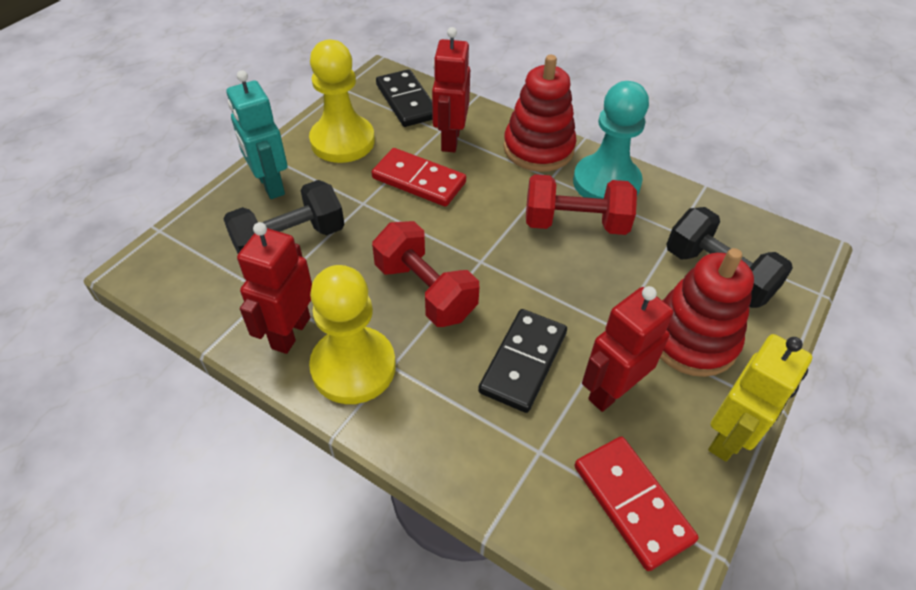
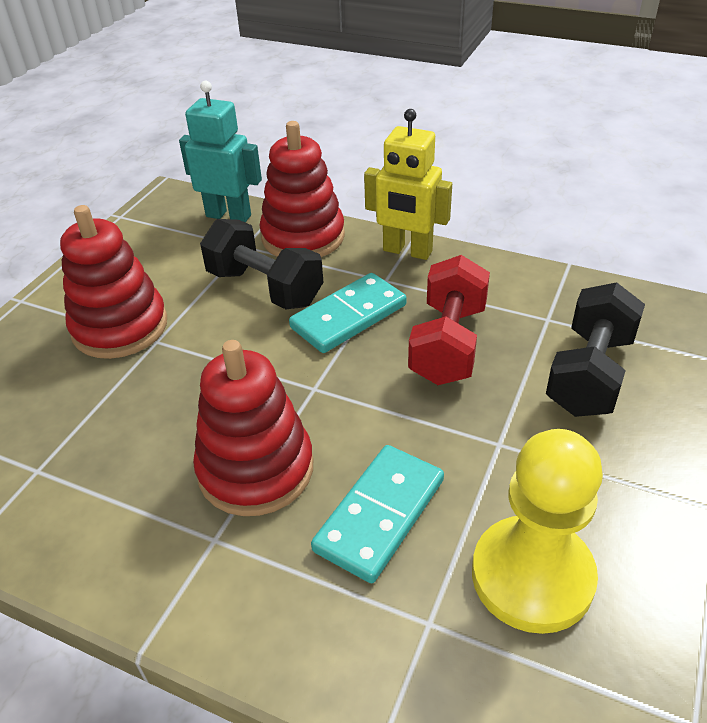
black domino: 2 -> 0
red domino: 2 -> 0
red dumbbell: 2 -> 1
red robot: 3 -> 0
red stacking toy: 2 -> 3
turquoise domino: 0 -> 2
turquoise pawn: 1 -> 0
yellow pawn: 2 -> 1

